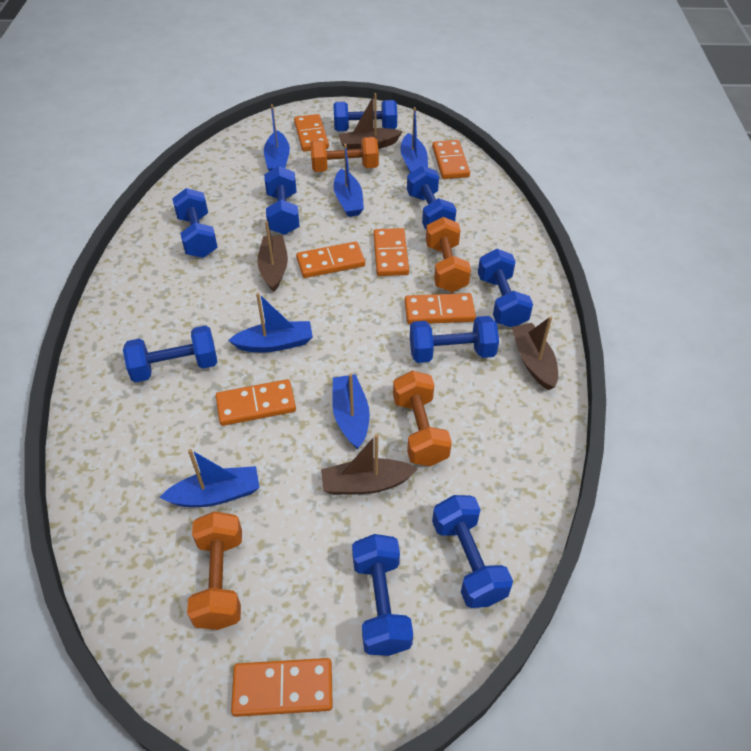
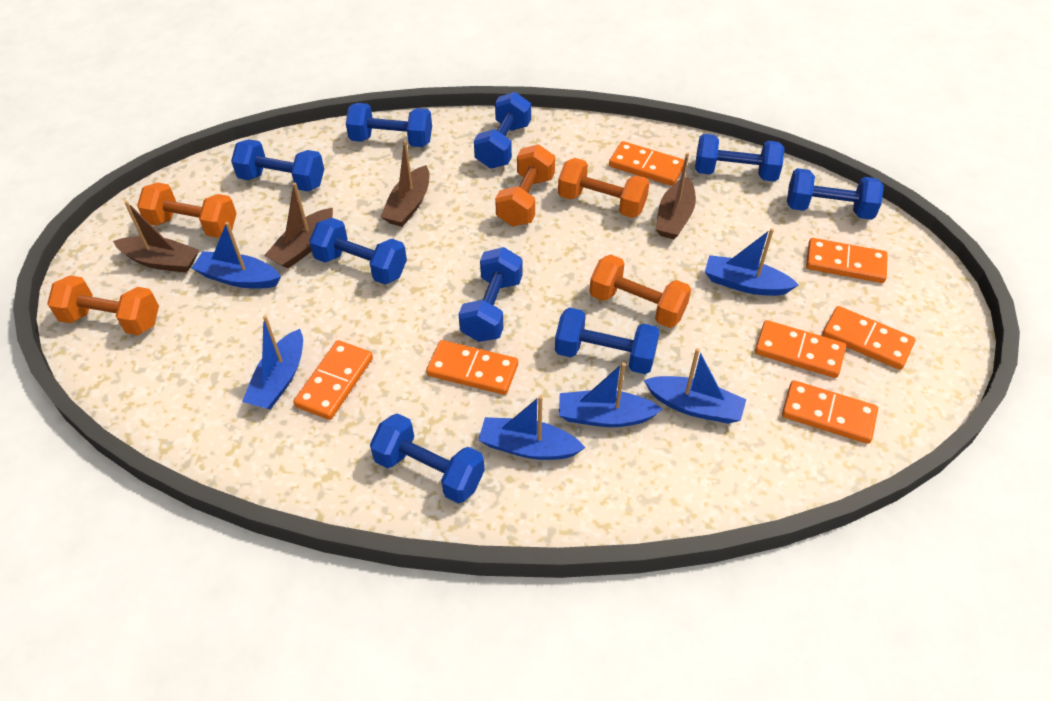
orange dumbbell: 4 -> 5

